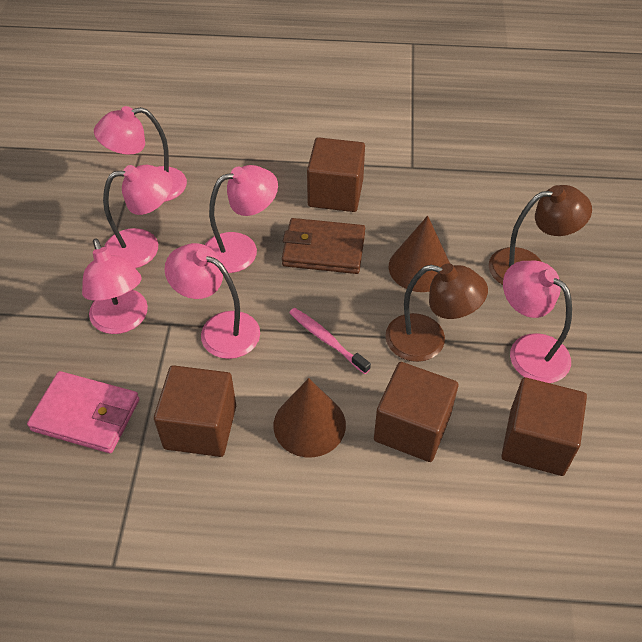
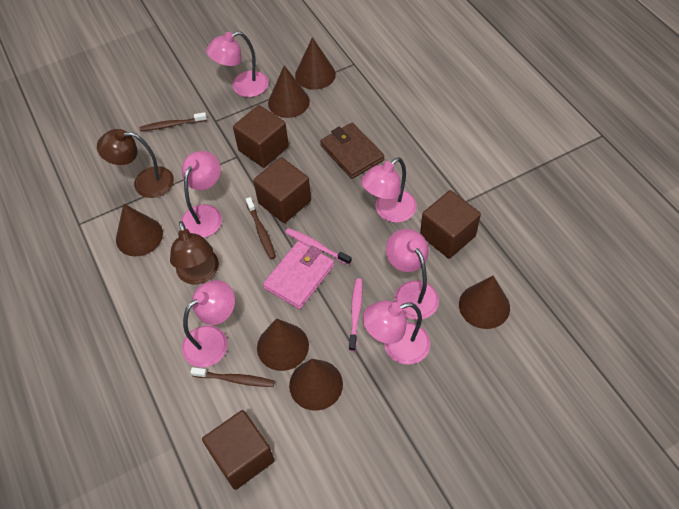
brown cone: 2 -> 6
brown toothbrush: 0 -> 3
pink toothbrush: 1 -> 2

